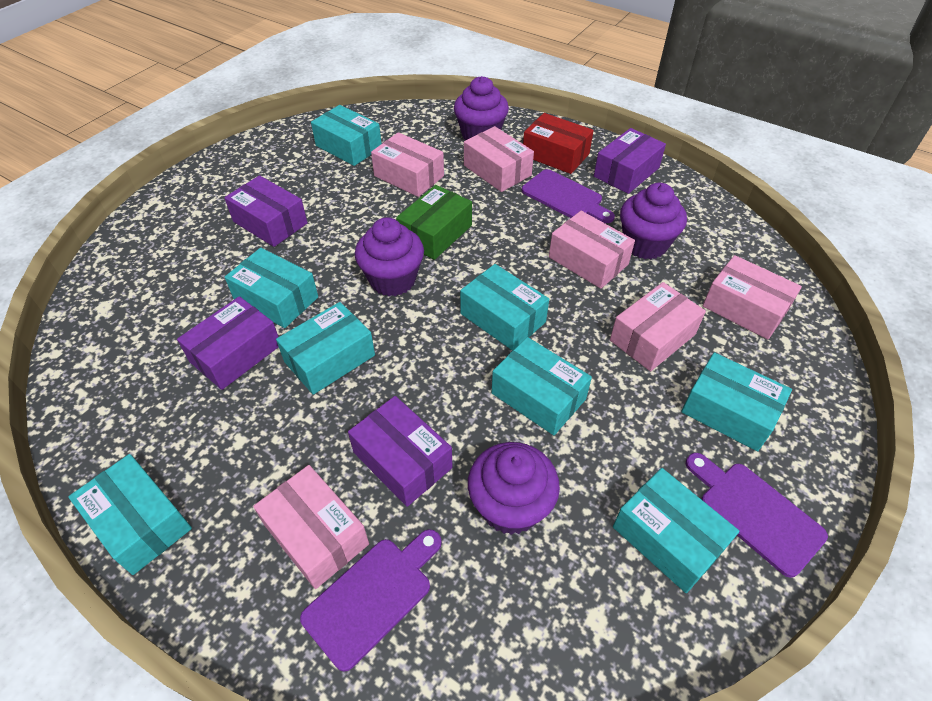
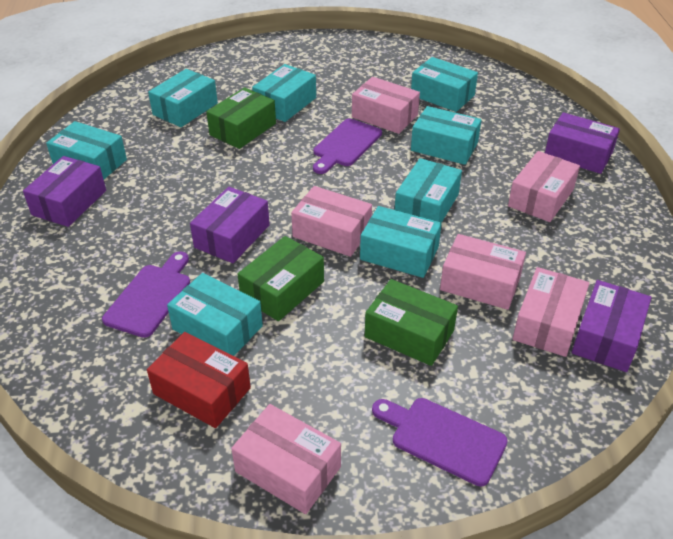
green box: 1 -> 3
purple cupcake: 4 -> 0

